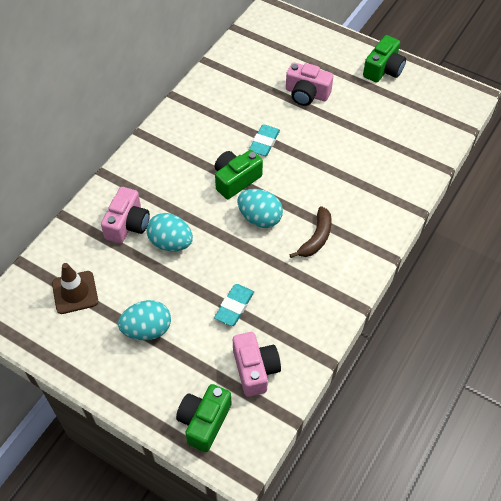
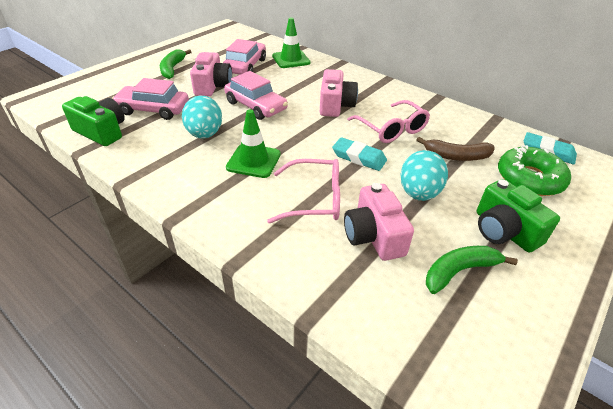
brown traffic cone: 1 -> 0
green banana: 0 -> 2
green camera: 3 -> 2
green donut: 0 -> 1
green traffic cone: 0 -> 2
pink car: 0 -> 3
pink glasses: 0 -> 2
turquoise egg: 3 -> 2

